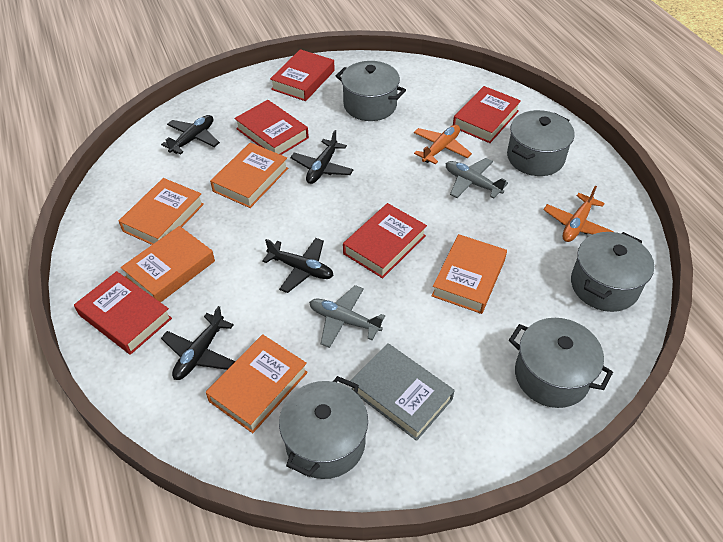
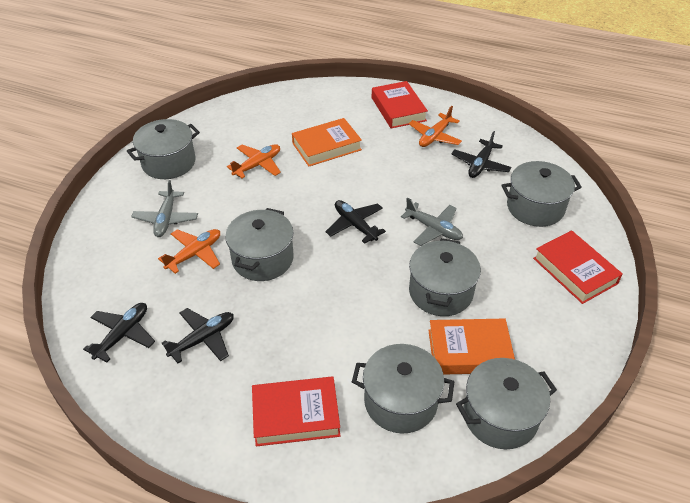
grey book: 1 -> 0
grey pot: 5 -> 6
orange book: 5 -> 2
orange plane: 2 -> 3
red book: 5 -> 3

